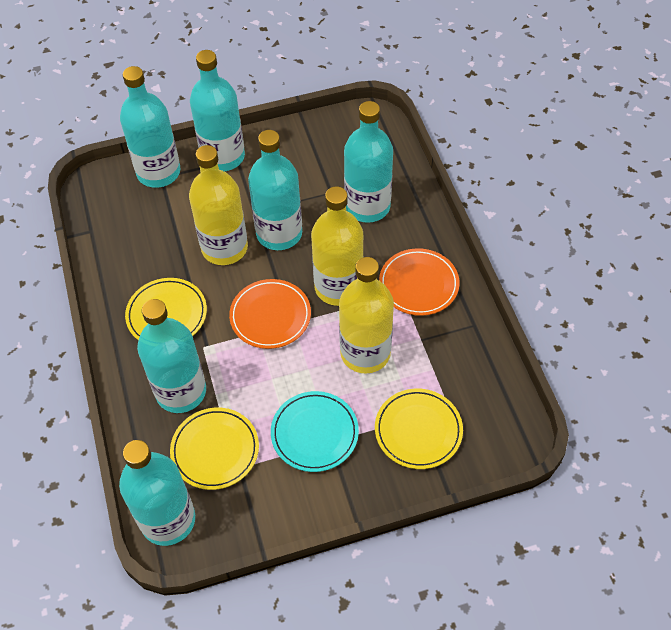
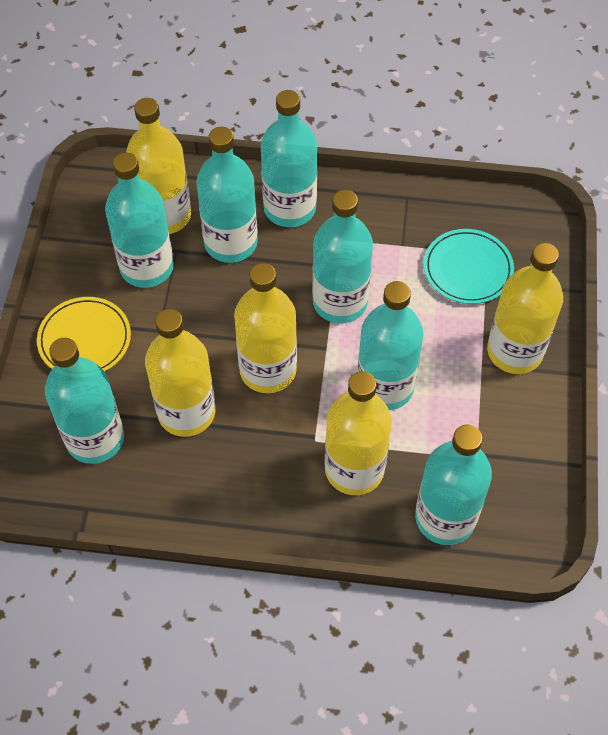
orange plate: 2 -> 0
turquoise bottle: 6 -> 7
yellow bottle: 3 -> 5
yellow plate: 3 -> 1

